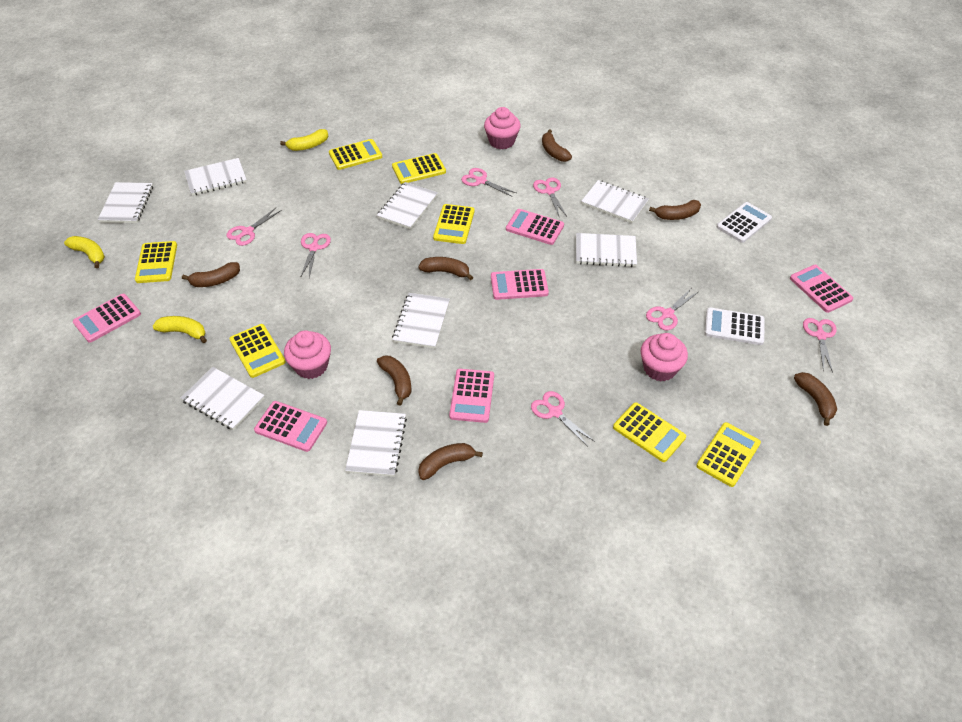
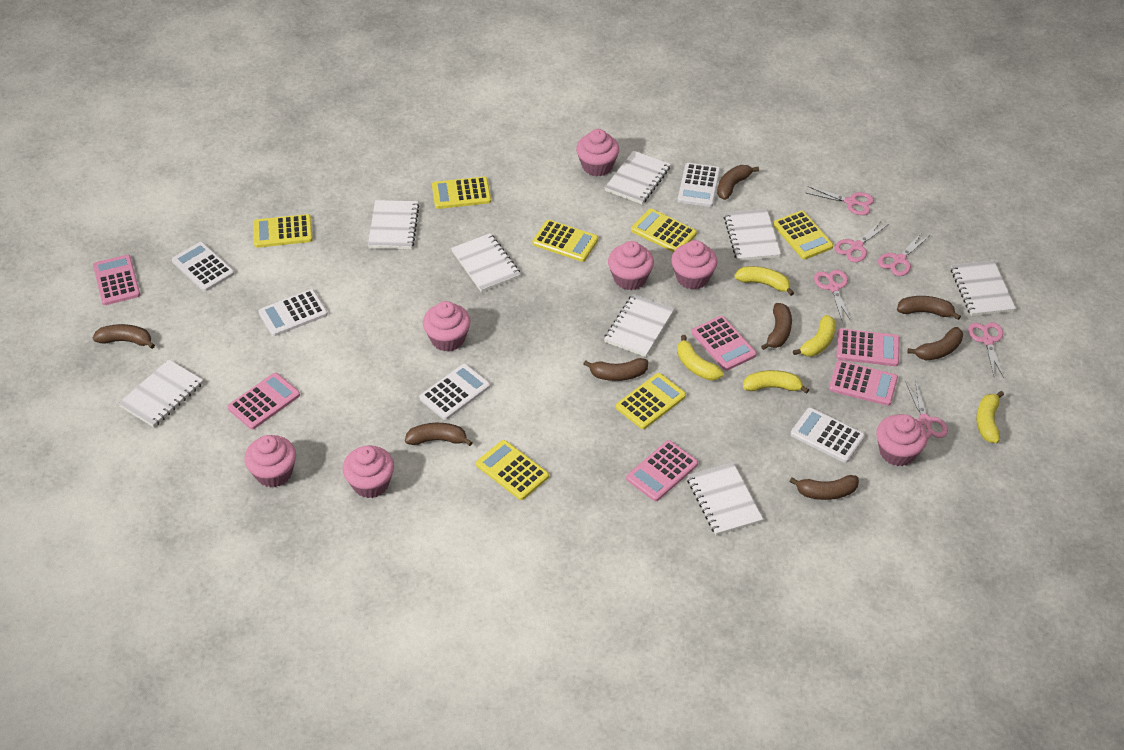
brown banana: 7 -> 8
pink cupcake: 3 -> 7
pink scissors: 7 -> 6
white calculator: 2 -> 5
yellow banana: 3 -> 5

